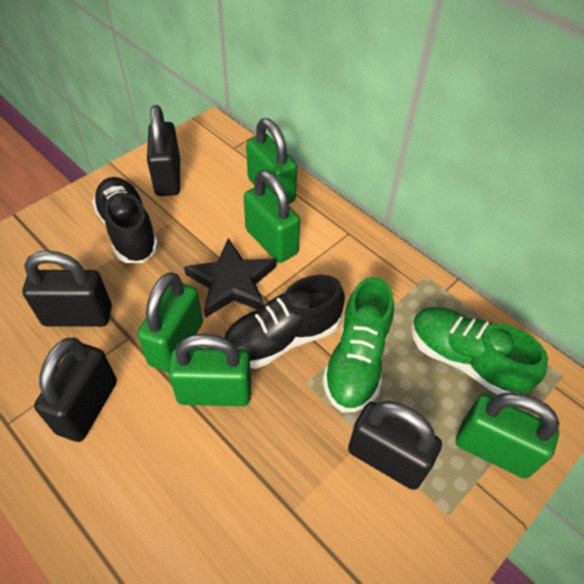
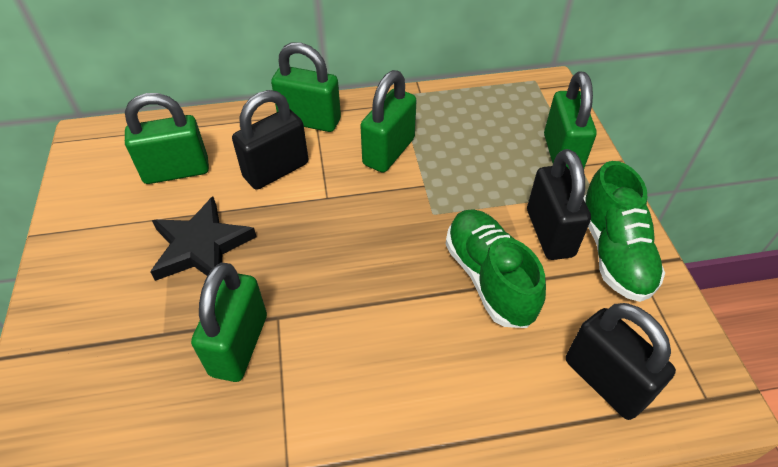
black padlock: 4 -> 3
black shoe: 2 -> 0

